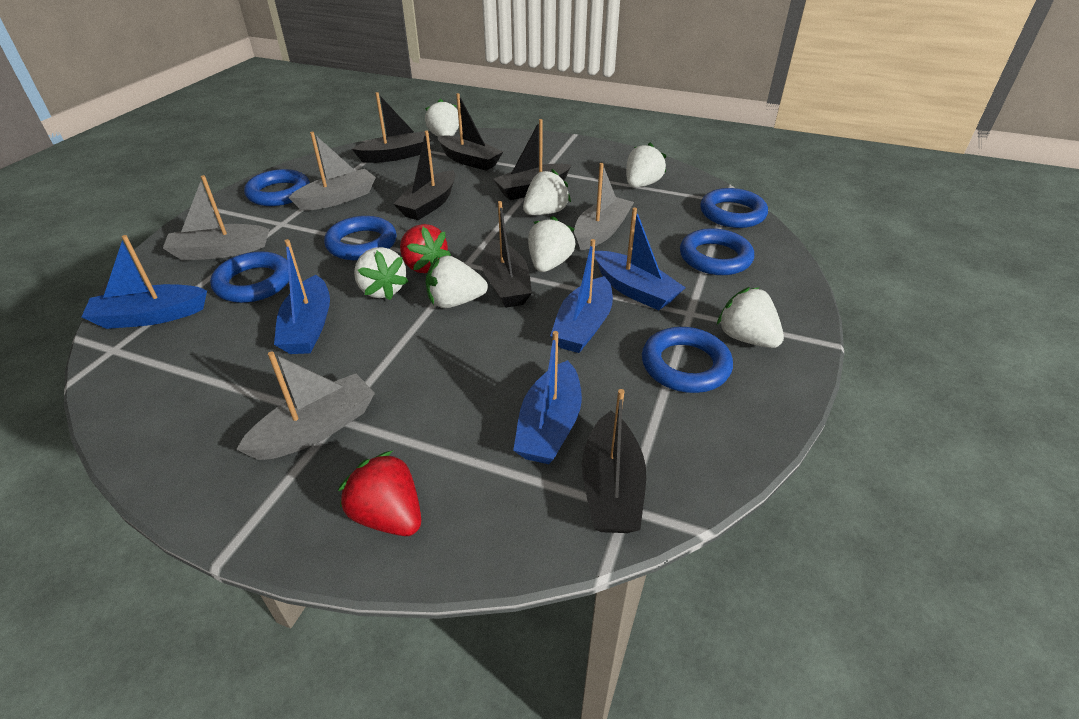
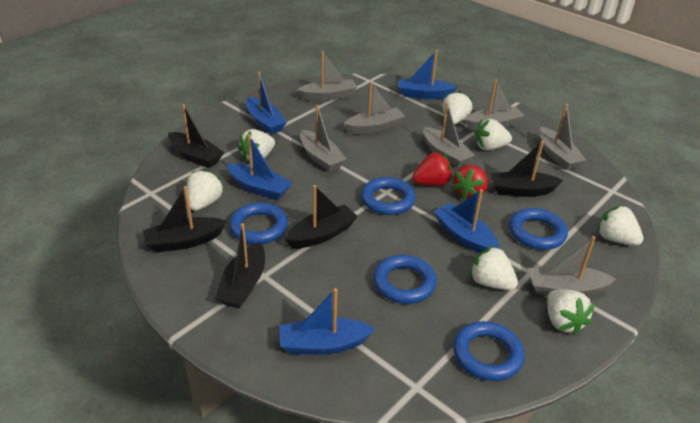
black boat: 6 -> 5
blue ring: 6 -> 5
grey boat: 4 -> 7

